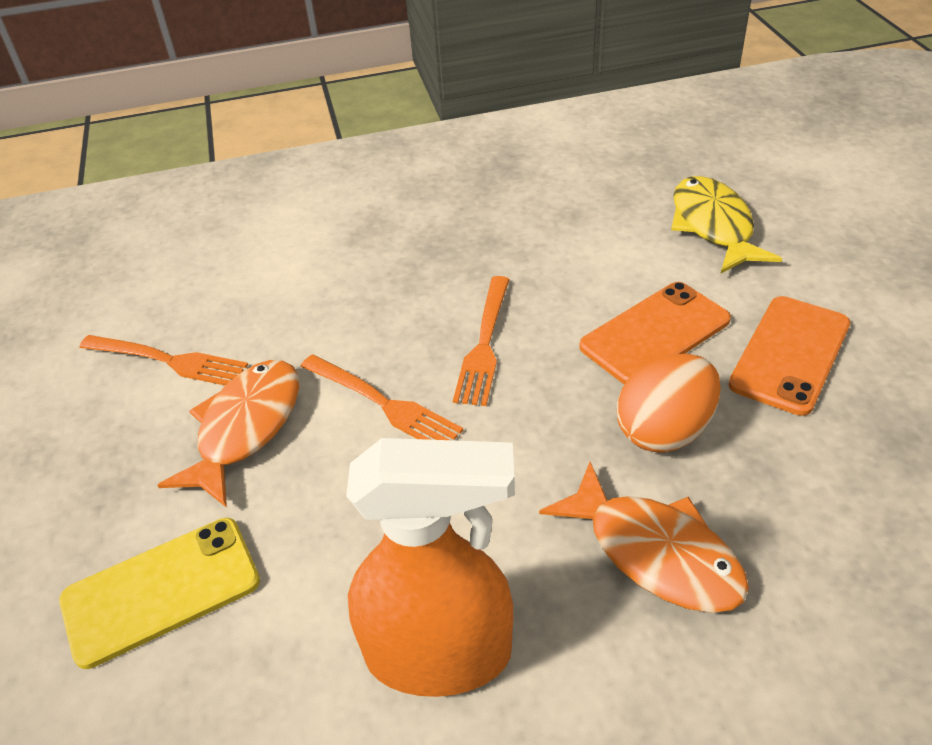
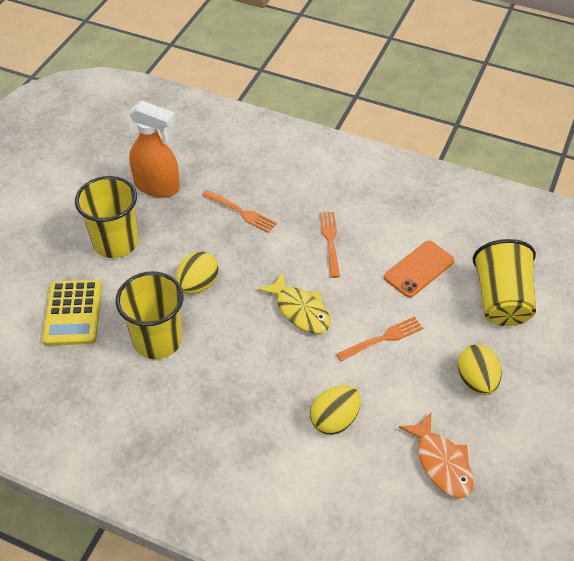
orange egg: 1 -> 0
orange fish: 2 -> 1
orange phone: 2 -> 1
yellow calculator: 0 -> 1
yellow cup: 0 -> 3
yellow egg: 0 -> 3
yellow phone: 1 -> 0

